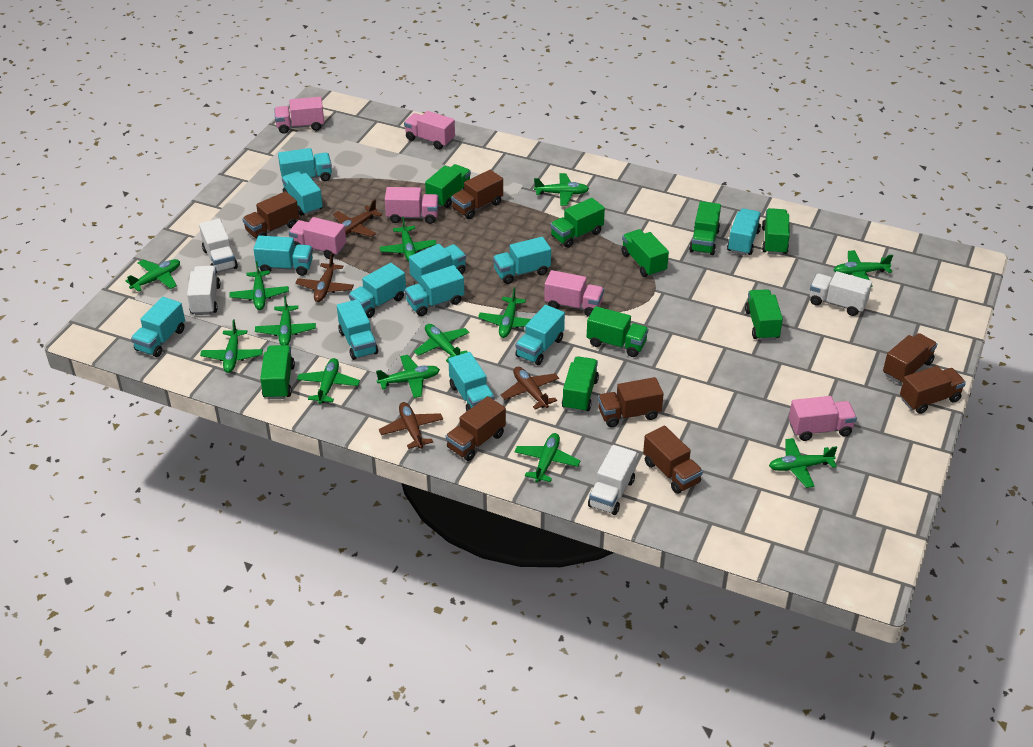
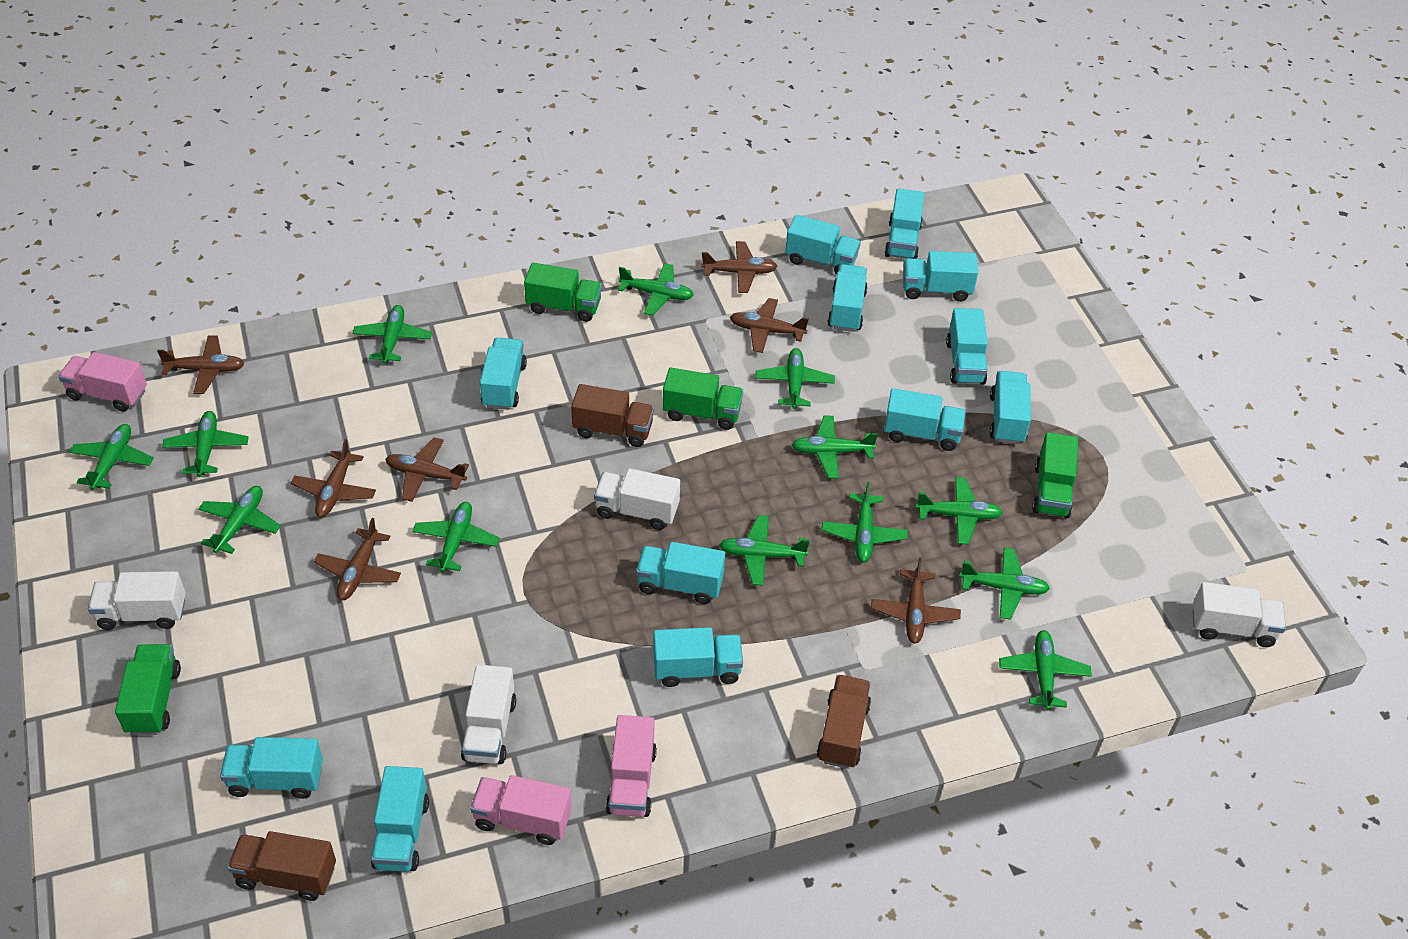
brown plane: 4 -> 7
brown truck: 7 -> 3
green truck: 9 -> 4
pink truck: 6 -> 3

